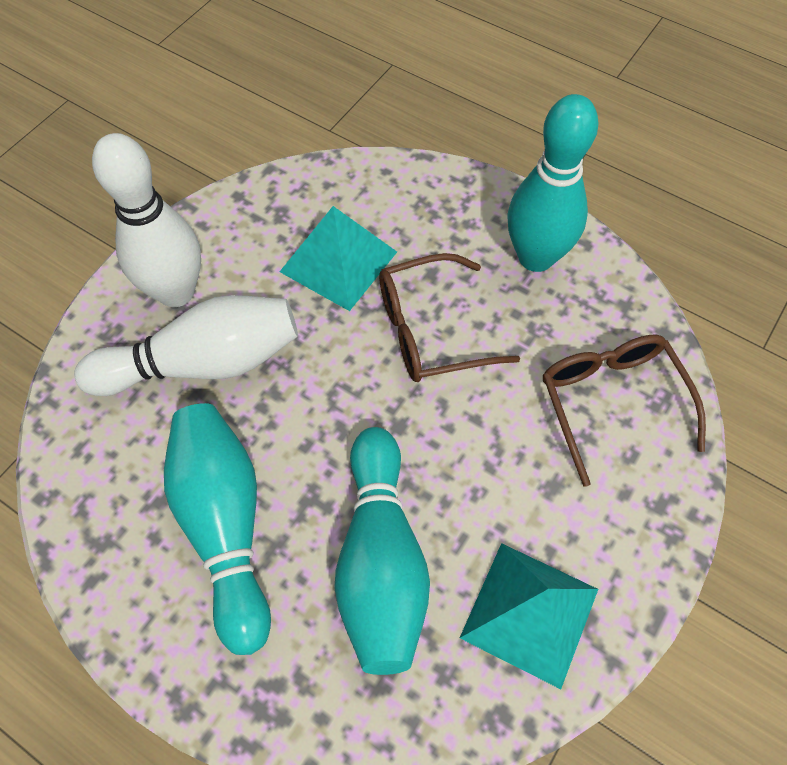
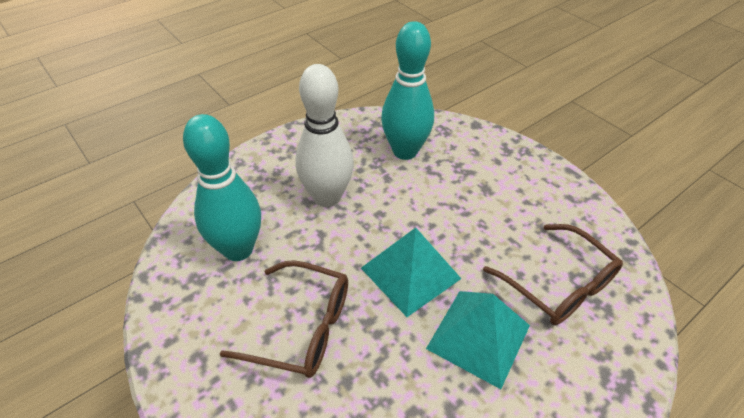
turquoise bowling pin: 3 -> 2
white bowling pin: 2 -> 1

